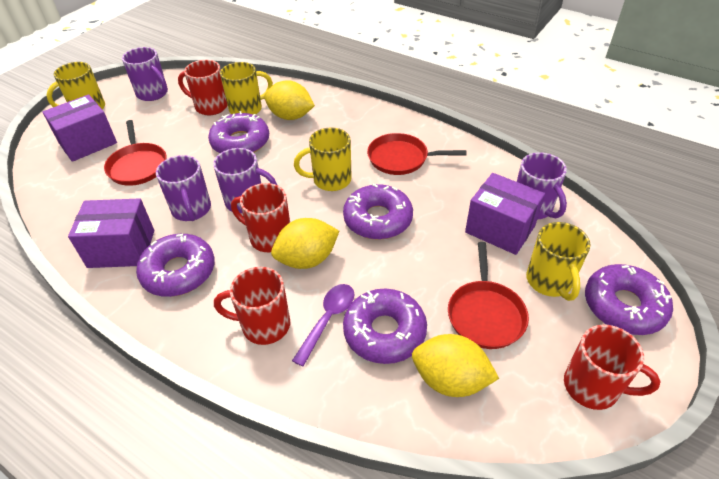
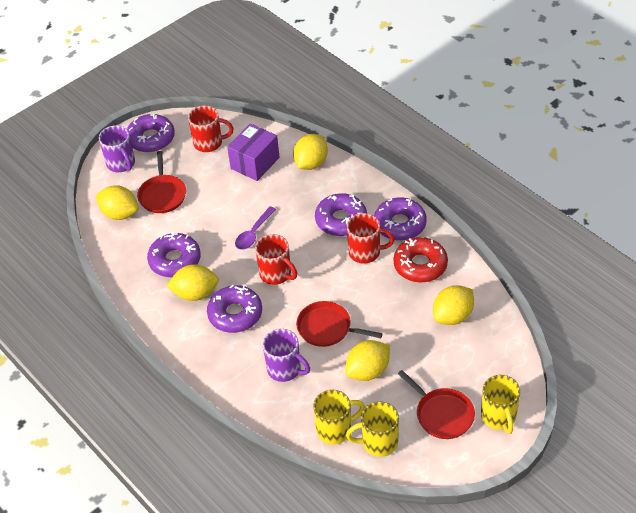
purple box: 3 -> 1
purple mug: 4 -> 2
red donut: 0 -> 1
red mug: 4 -> 3
yellow lemon: 3 -> 5
yellow mug: 4 -> 3

